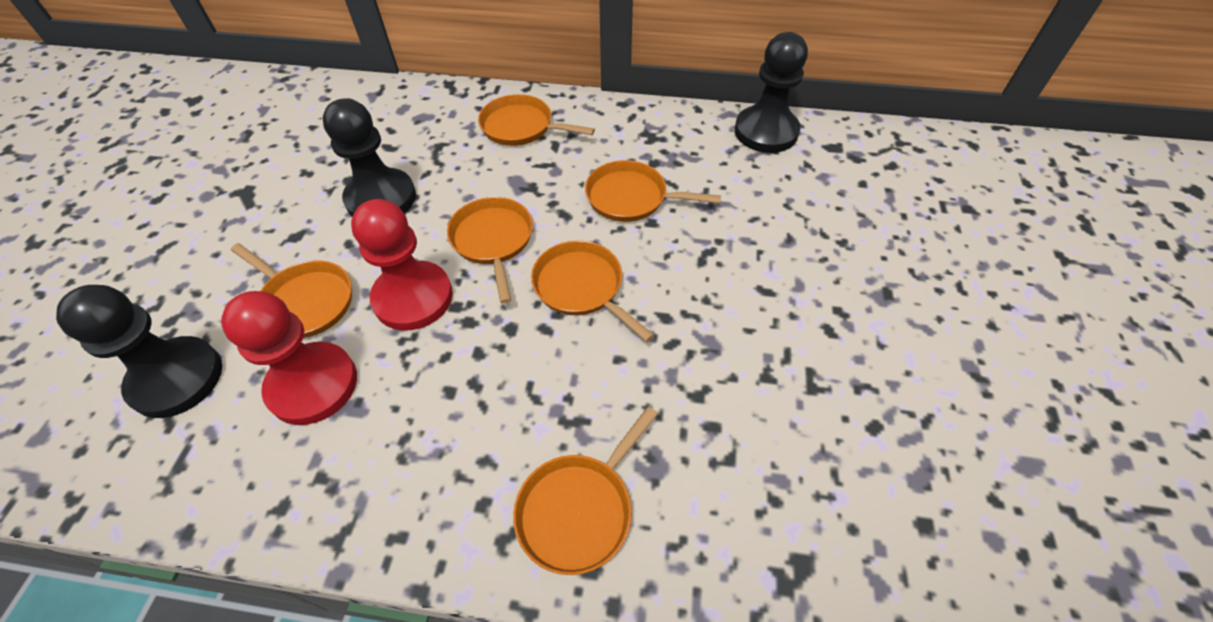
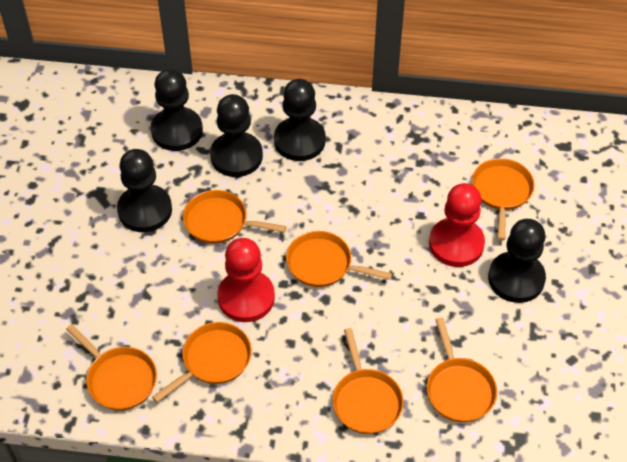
black pawn: 3 -> 5
orange pan: 6 -> 7

